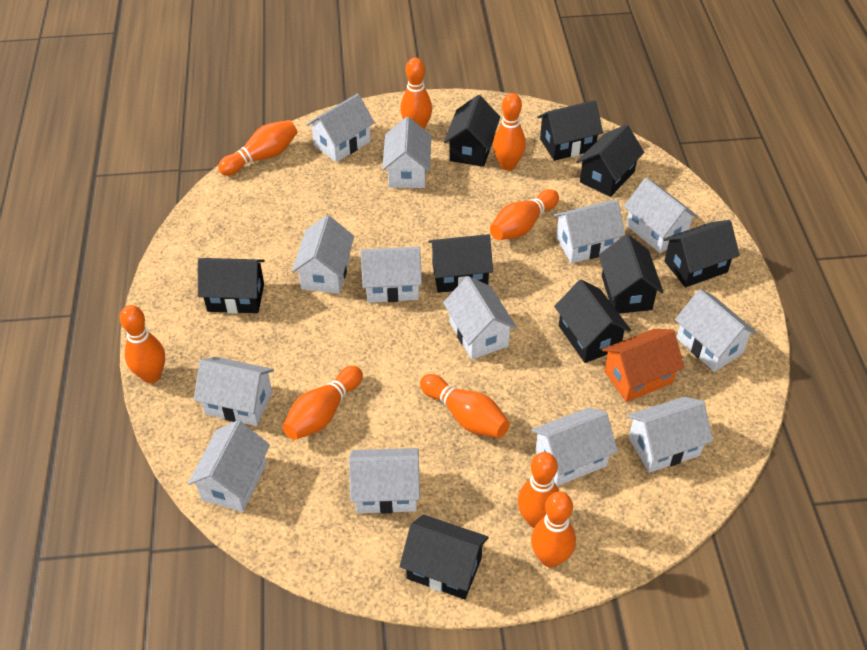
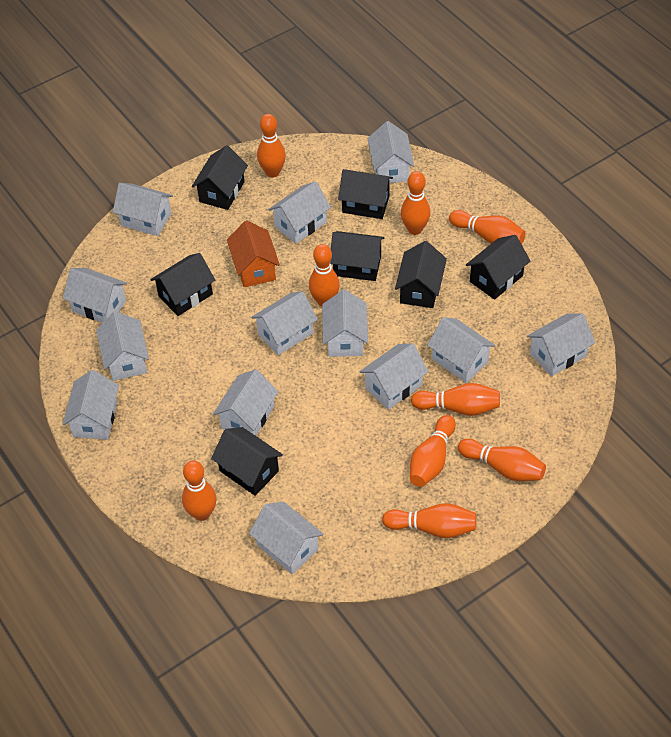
black house: 9 -> 7

